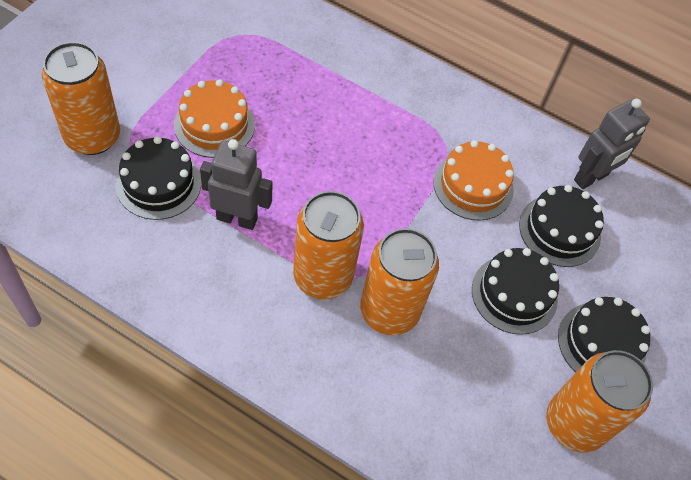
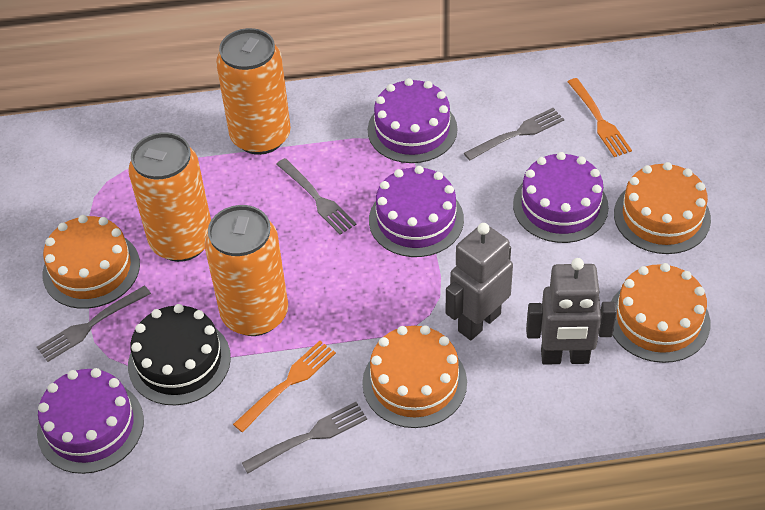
black cake: 4 -> 1
grey fork: 0 -> 4
orange cake: 2 -> 4
orange can: 4 -> 3
orange fork: 0 -> 2
purple cake: 0 -> 4

